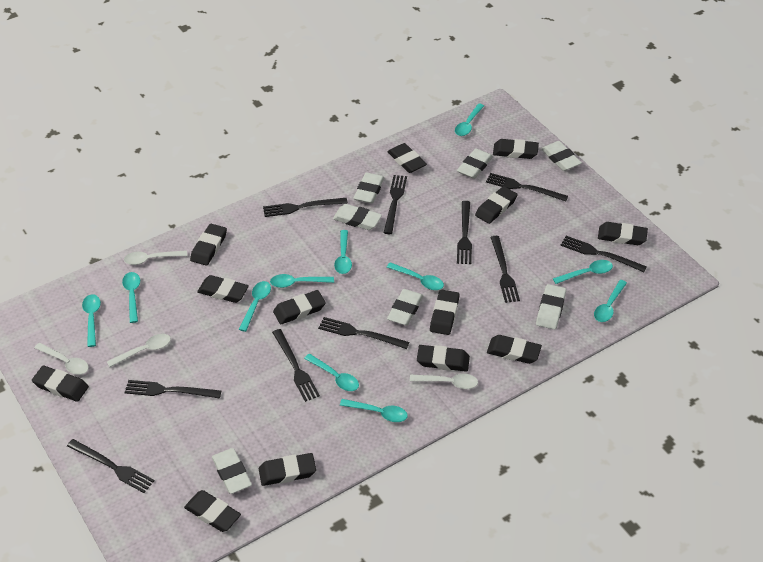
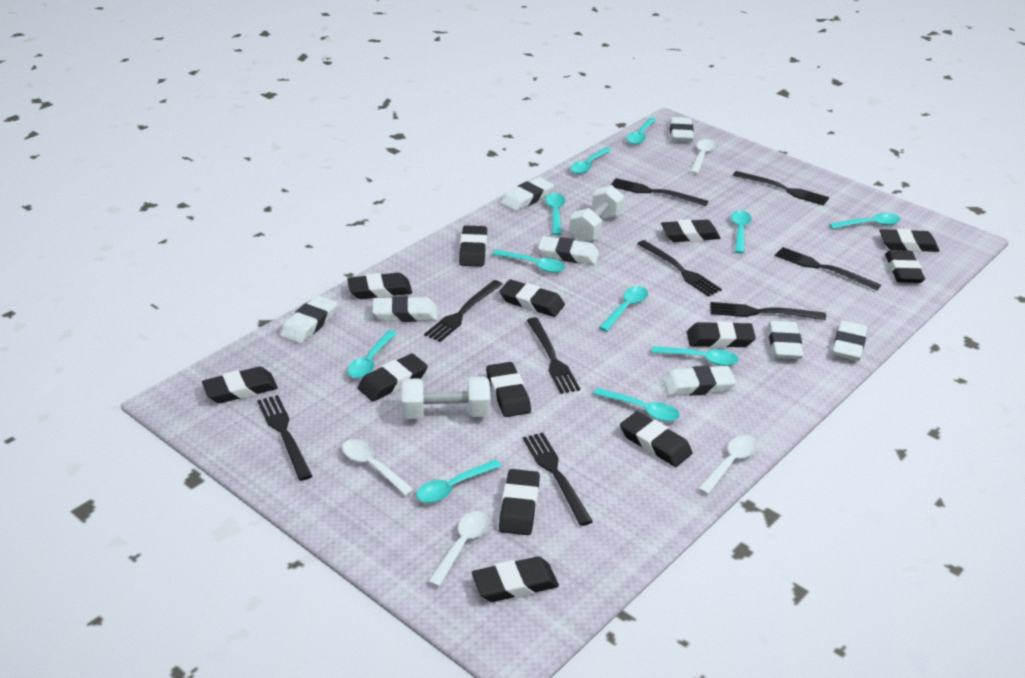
black fork: 10 -> 9
white dumbbell: 0 -> 2
white eraser: 7 -> 8

